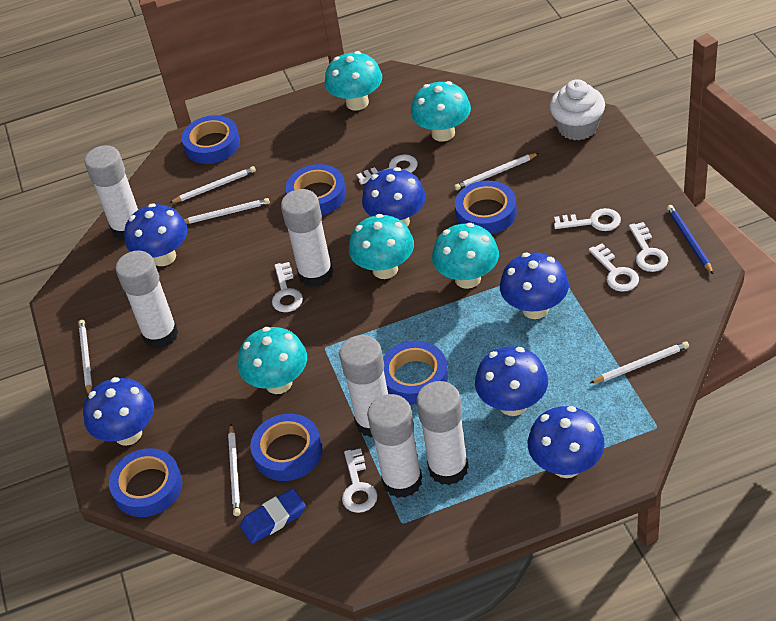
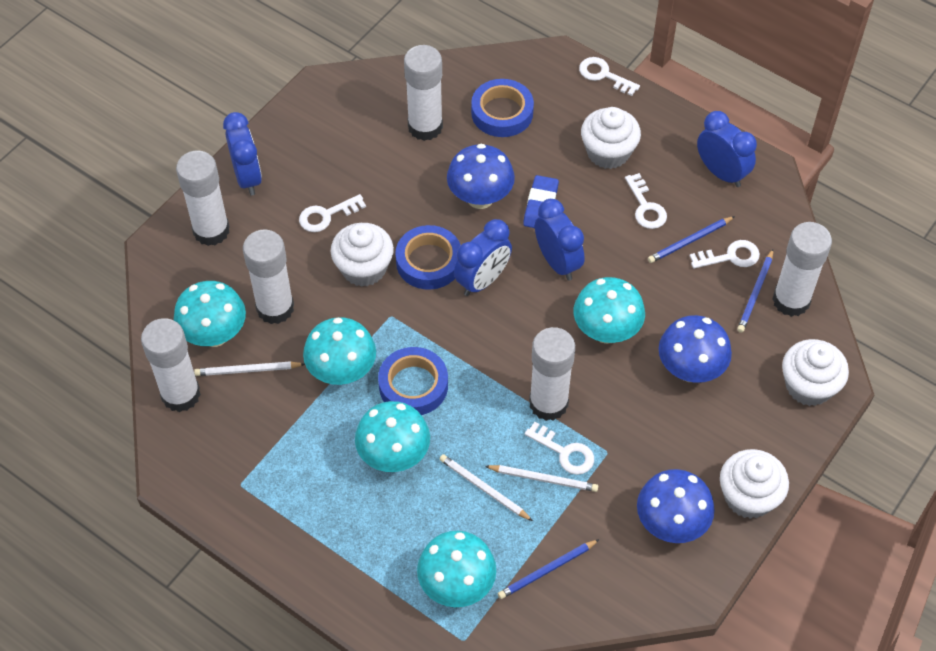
blue clock: 0 -> 4
blue mushroom: 6 -> 3
blue pencil: 1 -> 3
blue tape: 6 -> 3
white cupcake: 1 -> 4
white key: 6 -> 5
white pencil: 6 -> 3

